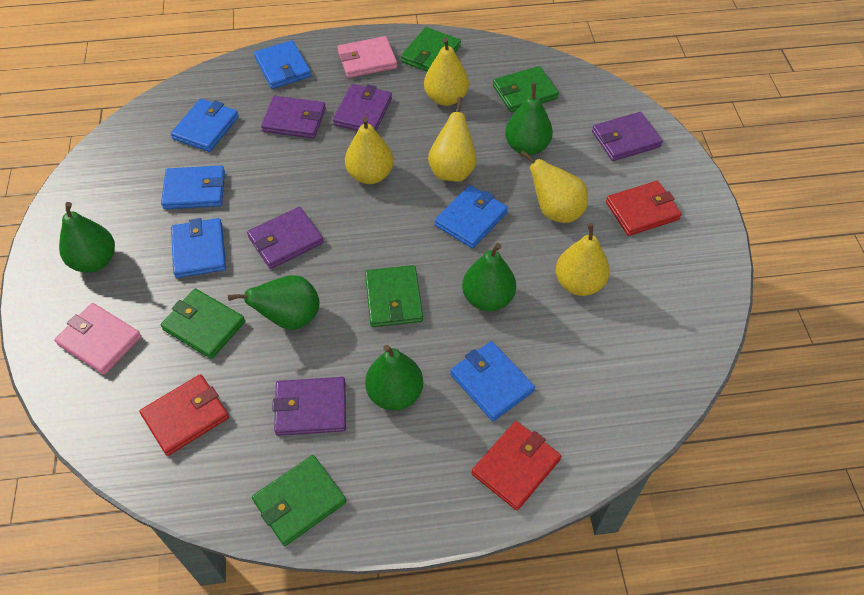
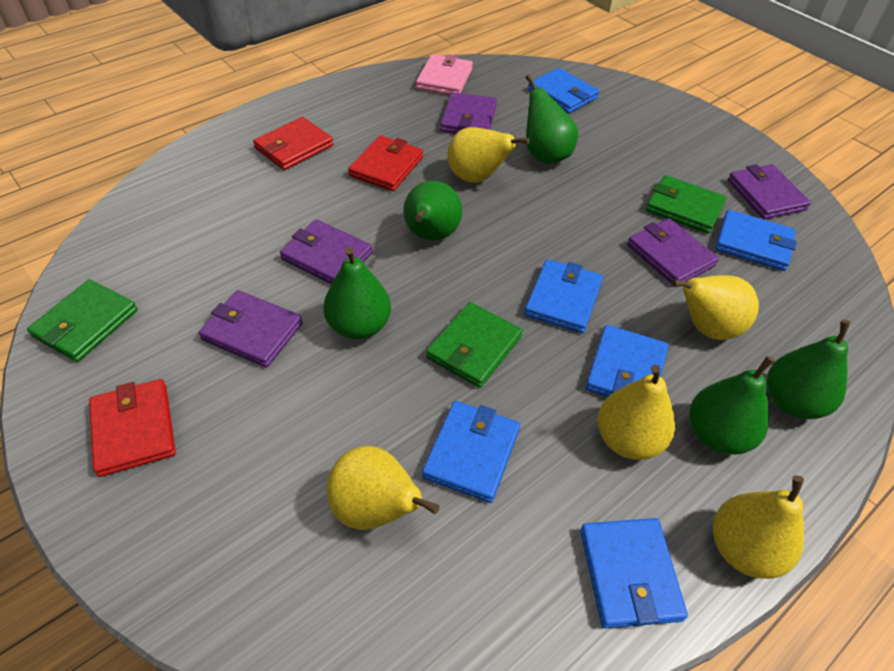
green wallet: 5 -> 3
pink wallet: 2 -> 1

